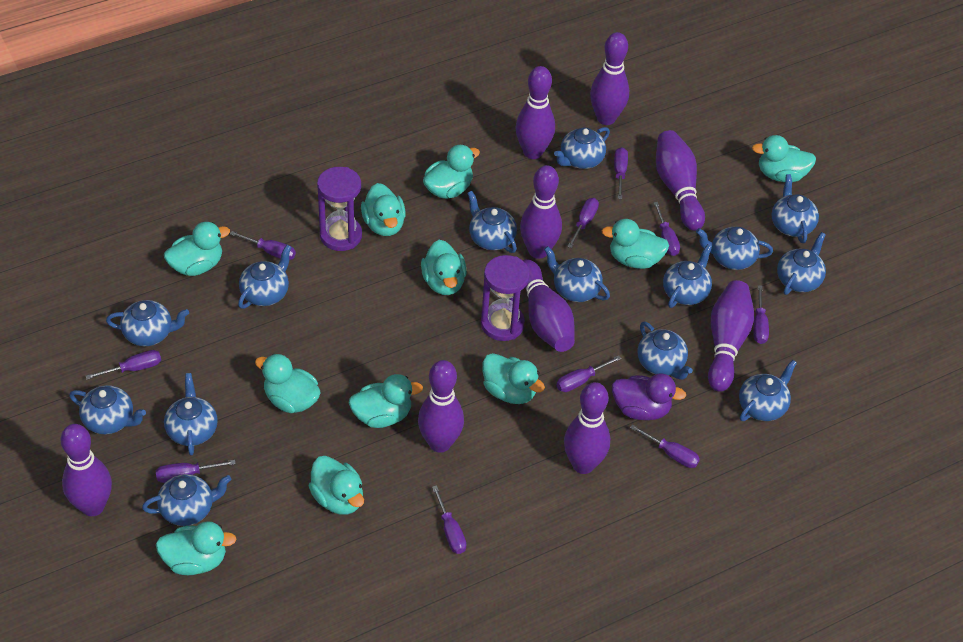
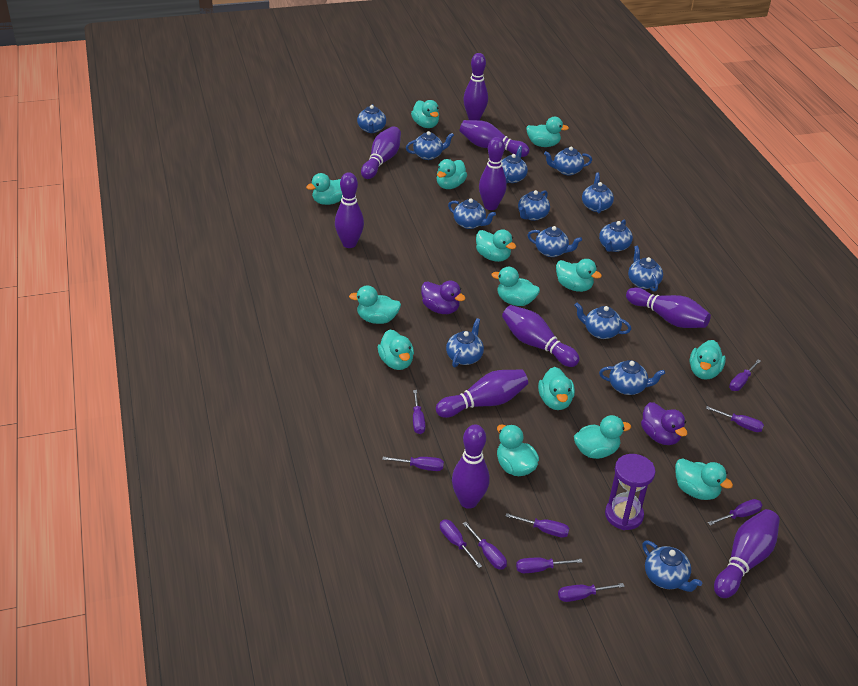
purple bowling pin: 9 -> 10
purple duck: 1 -> 2
purple hourglass: 2 -> 1
turquoise duck: 11 -> 14

